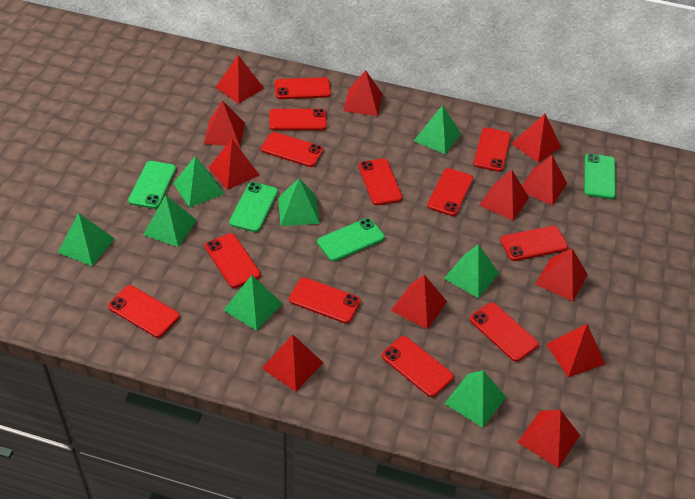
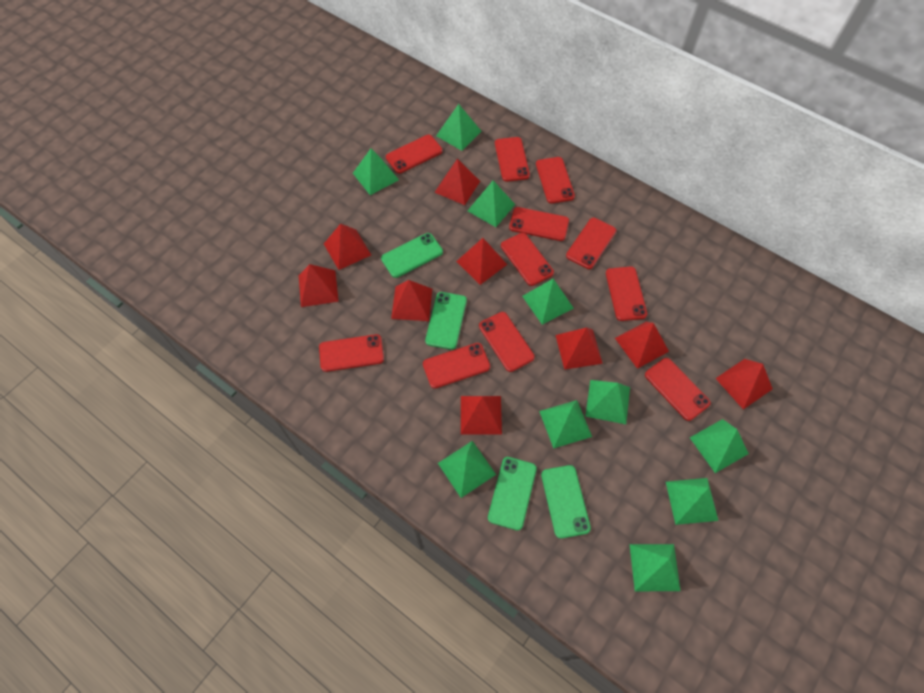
green pyramid: 8 -> 10
red phone: 12 -> 11
red pyramid: 12 -> 9

